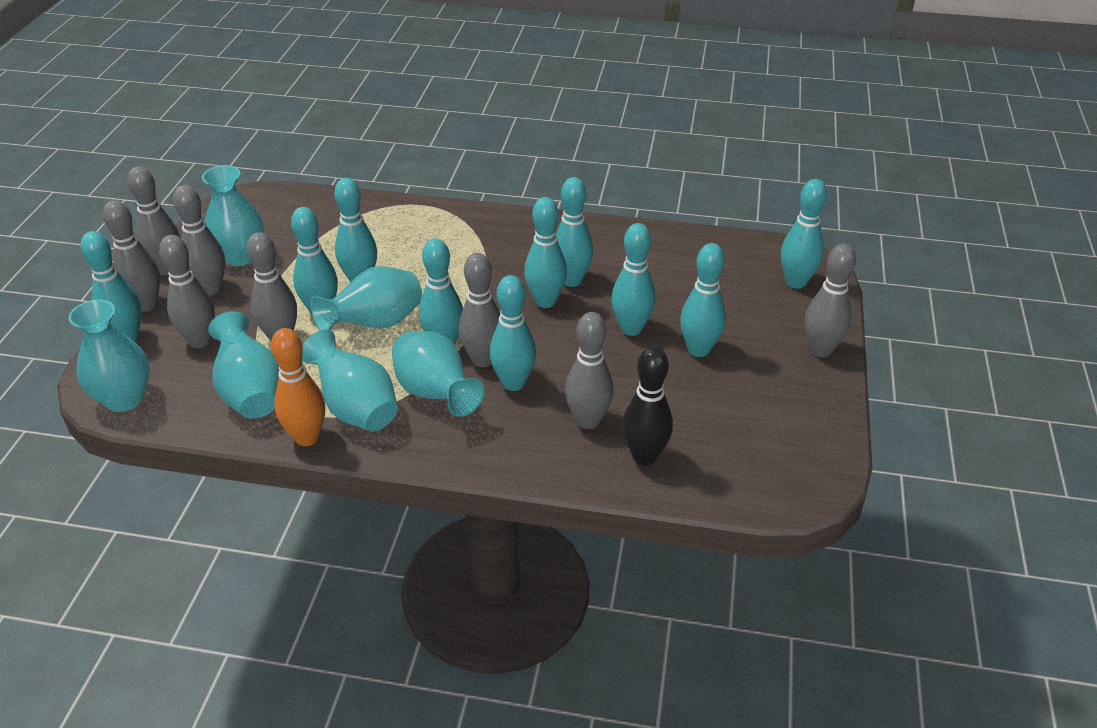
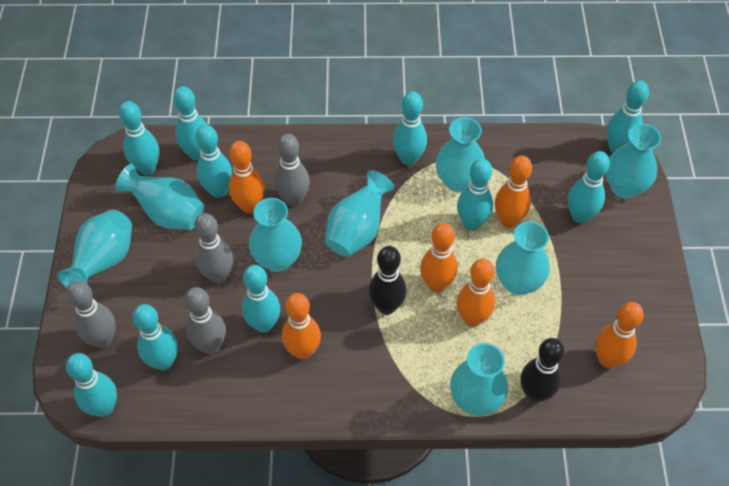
black bowling pin: 1 -> 2
grey bowling pin: 8 -> 4
orange bowling pin: 1 -> 6
turquoise vase: 6 -> 8

